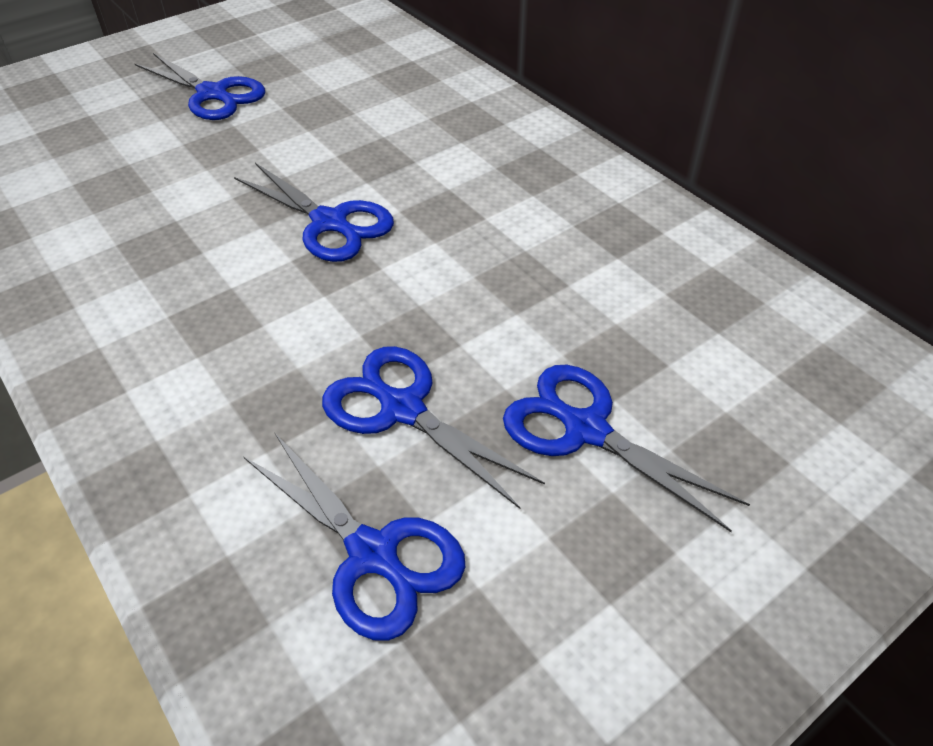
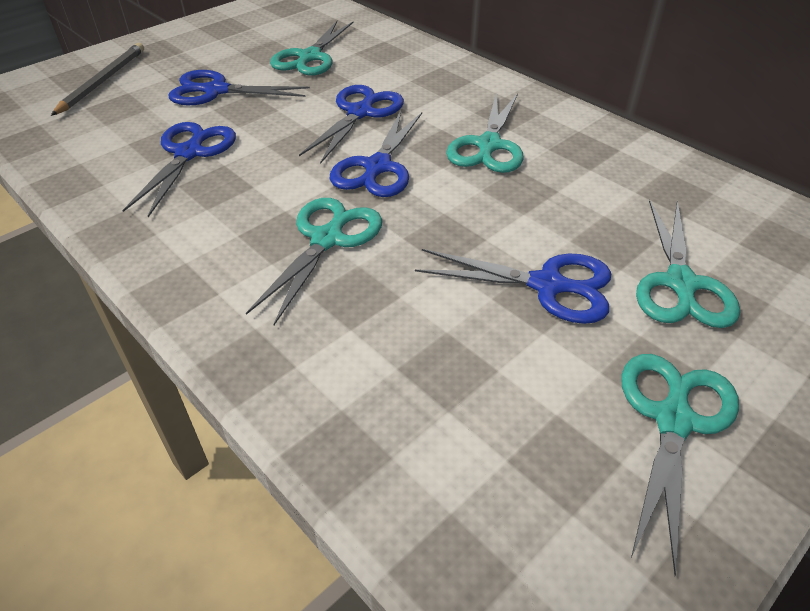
grey pencil: 0 -> 1
turquoise scissors: 0 -> 5

